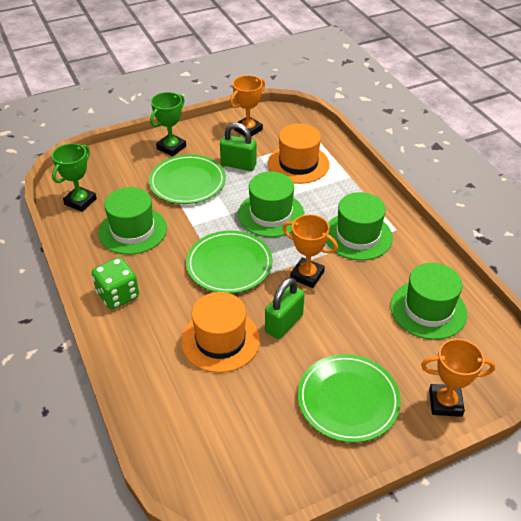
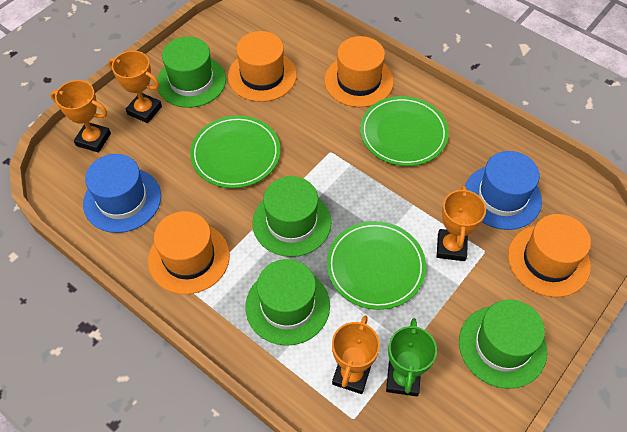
blue hat: 0 -> 2
green dice: 1 -> 0
green padlock: 2 -> 0
green trophy: 2 -> 1
orange hat: 2 -> 4
orange trophy: 3 -> 4

